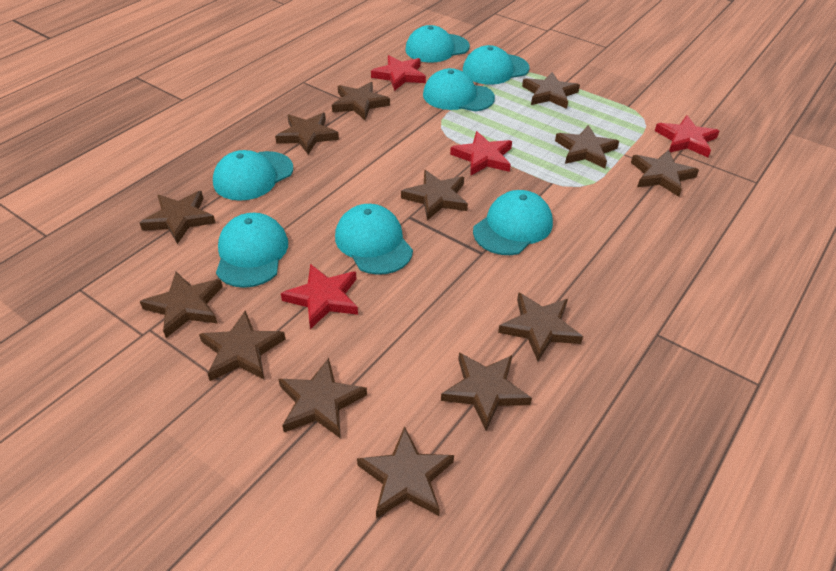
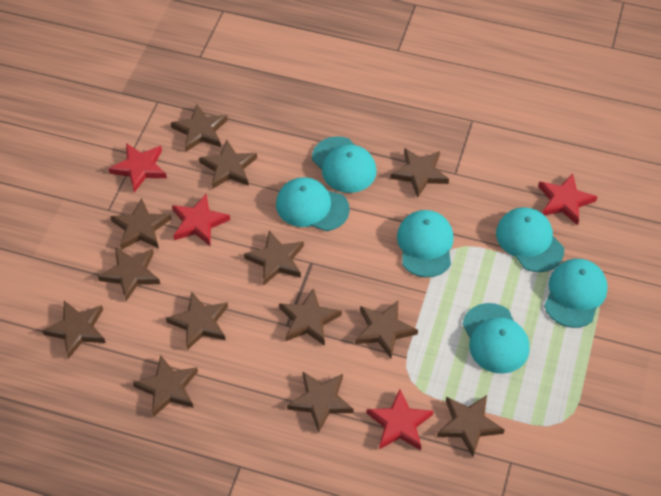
turquoise cap: 7 -> 6

